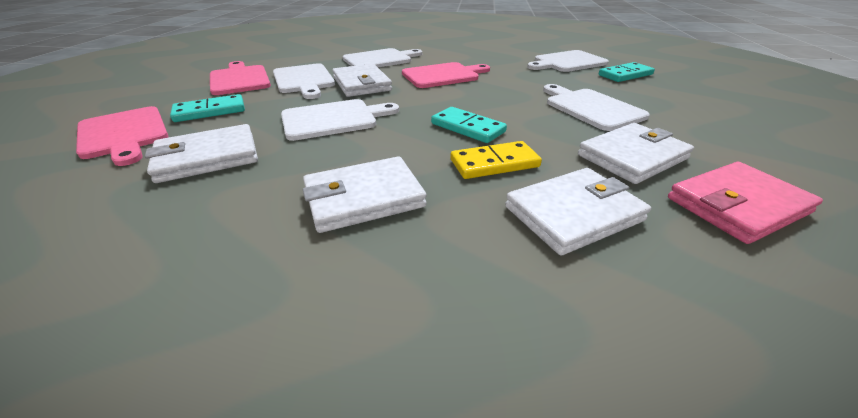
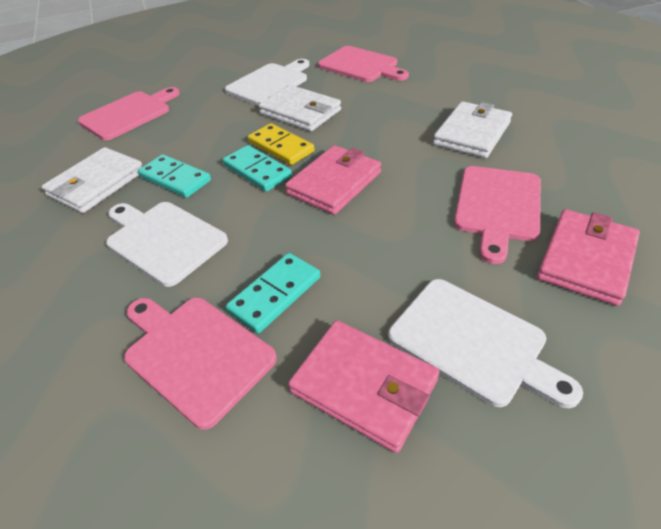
pink cutting board: 3 -> 4
pink wallet: 1 -> 3
white cutting board: 5 -> 3
white wallet: 5 -> 3

